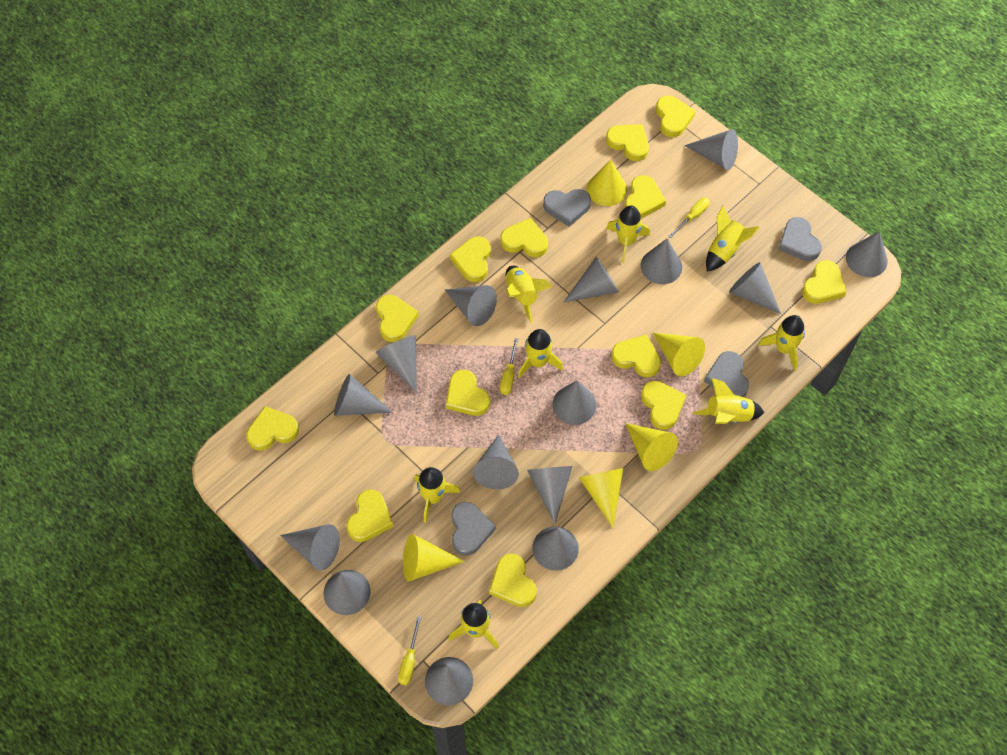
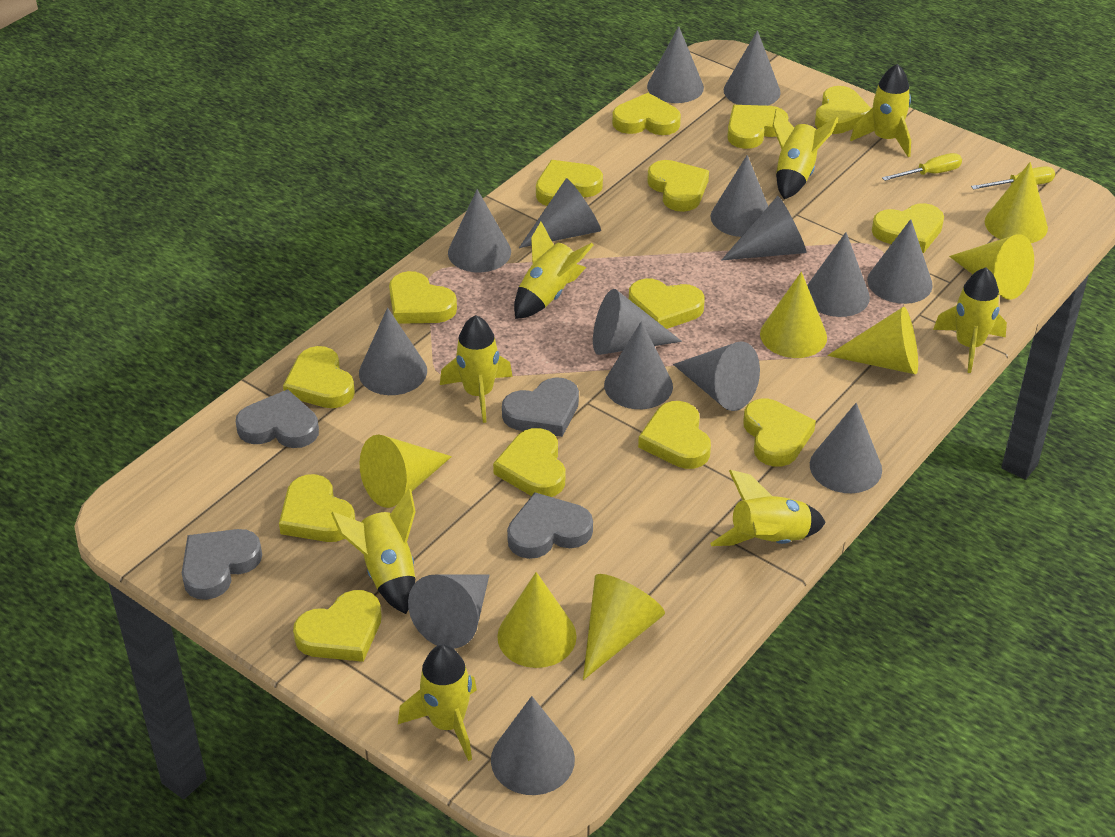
yellow cone: 5 -> 7
yellow heart: 13 -> 14
yellow screwdriver: 3 -> 2

